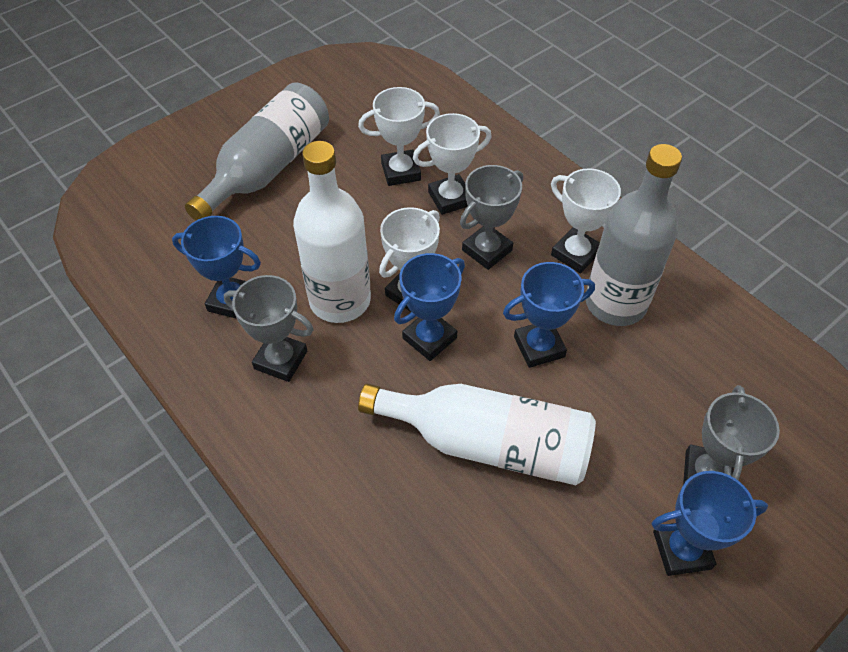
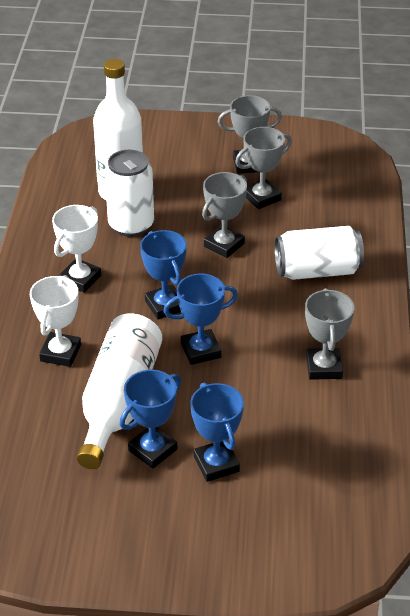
grey bottle: 2 -> 0
grey trophy: 3 -> 4
white can: 0 -> 2
white trophy: 4 -> 2

